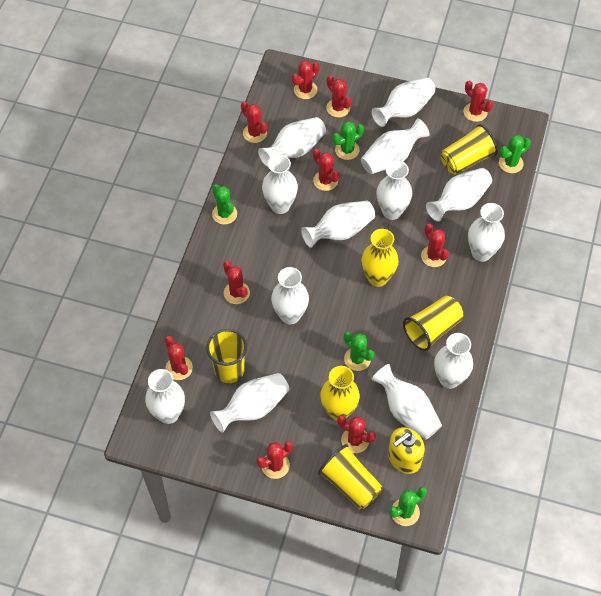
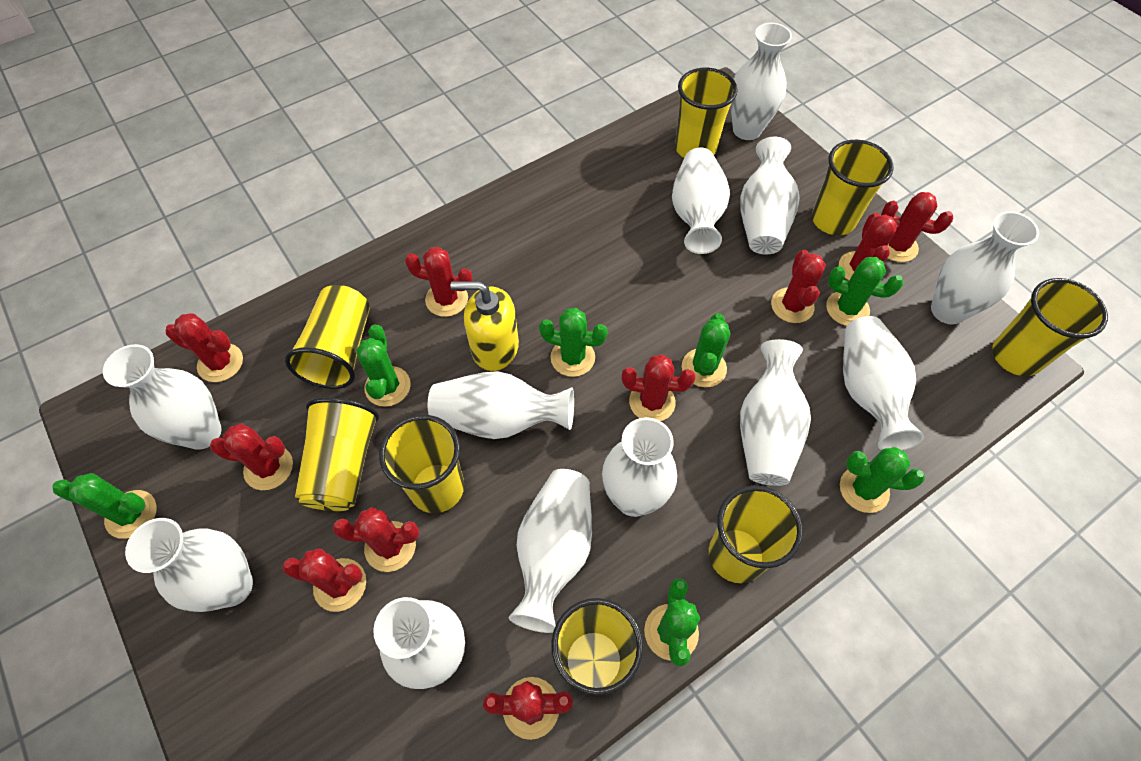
green cactus: 5 -> 7
white vase: 13 -> 12
yellow cup: 4 -> 8
yellow vase: 2 -> 0

